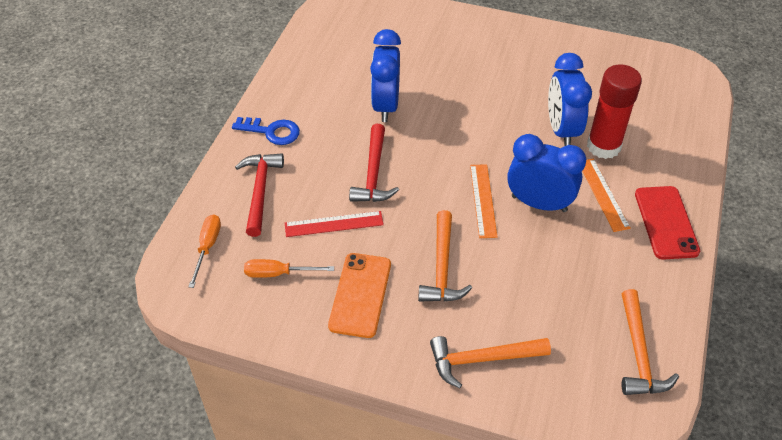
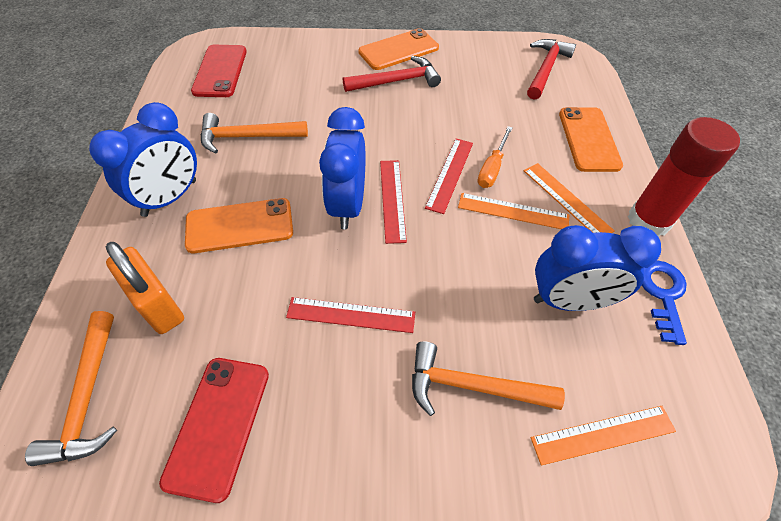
orange padlock: 0 -> 1
orange phone: 1 -> 3
orange ruler: 2 -> 3
orange screwdriver: 2 -> 1
red phone: 1 -> 2
red ruler: 1 -> 3

